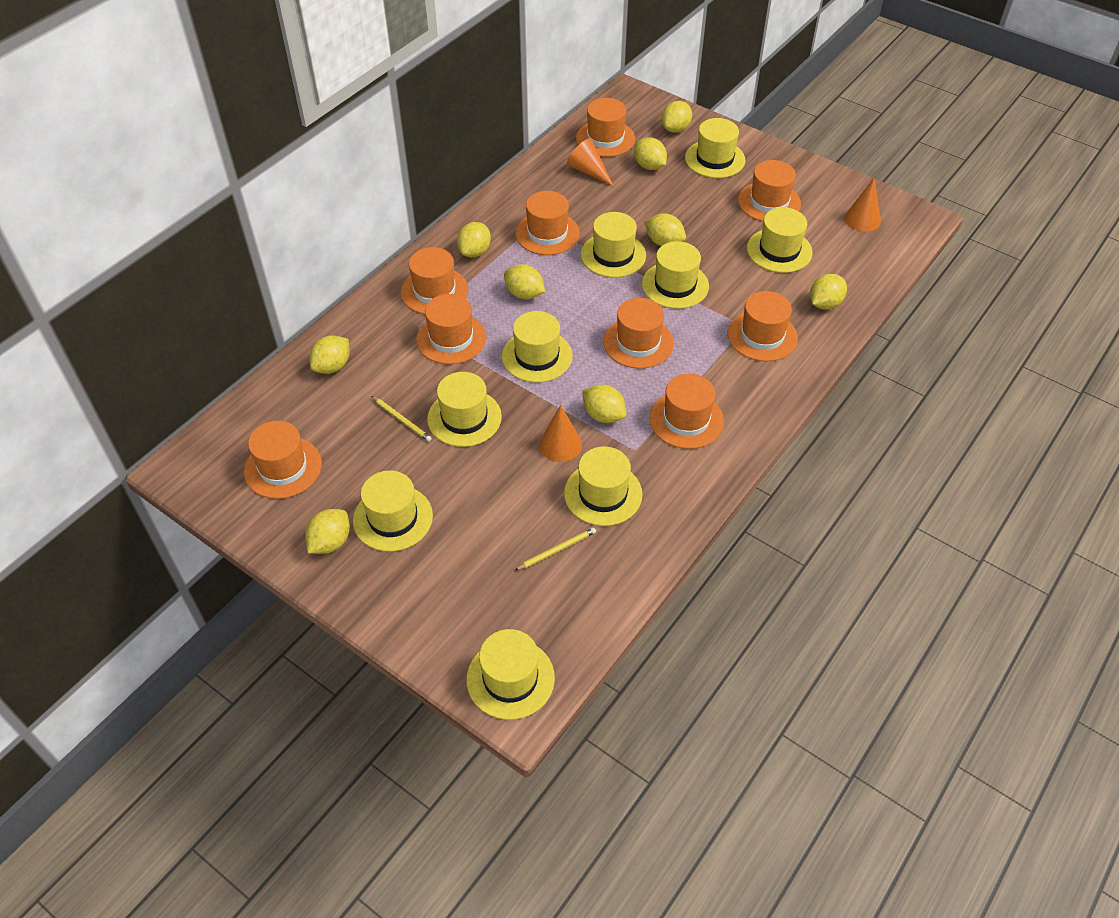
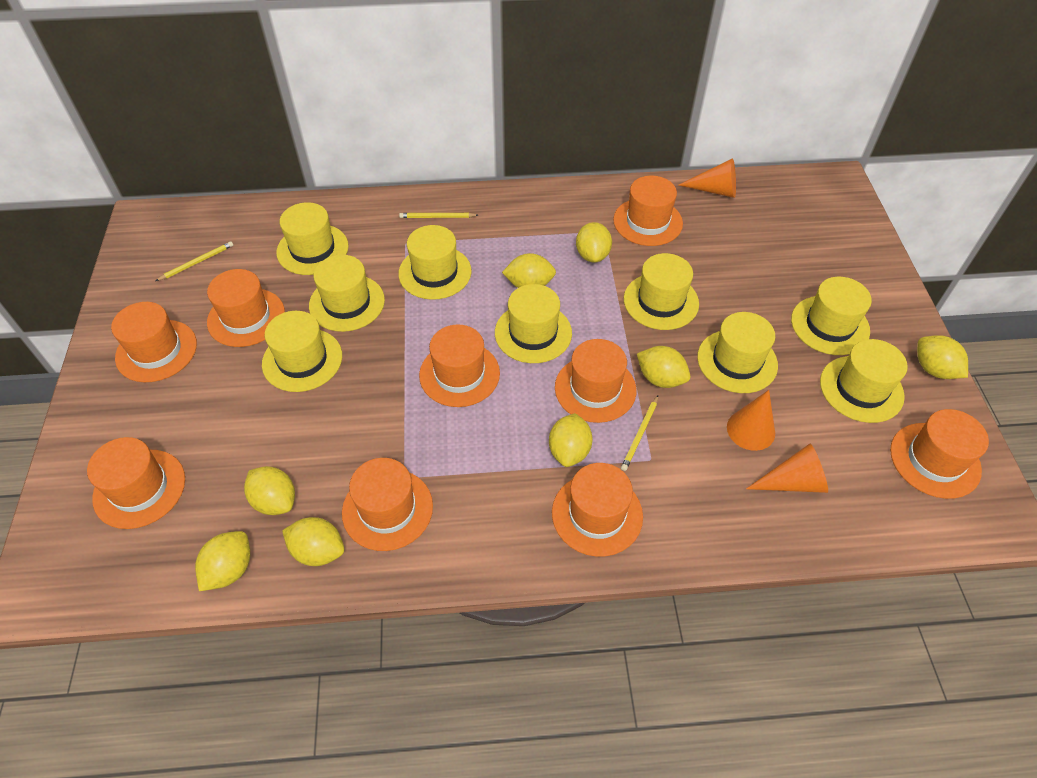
yellow lemon: 9 -> 8
yellow pencil: 2 -> 3

